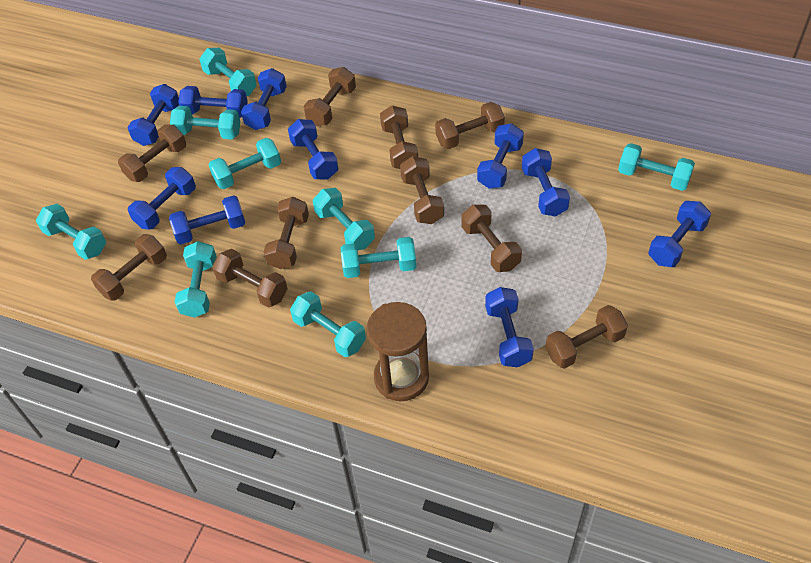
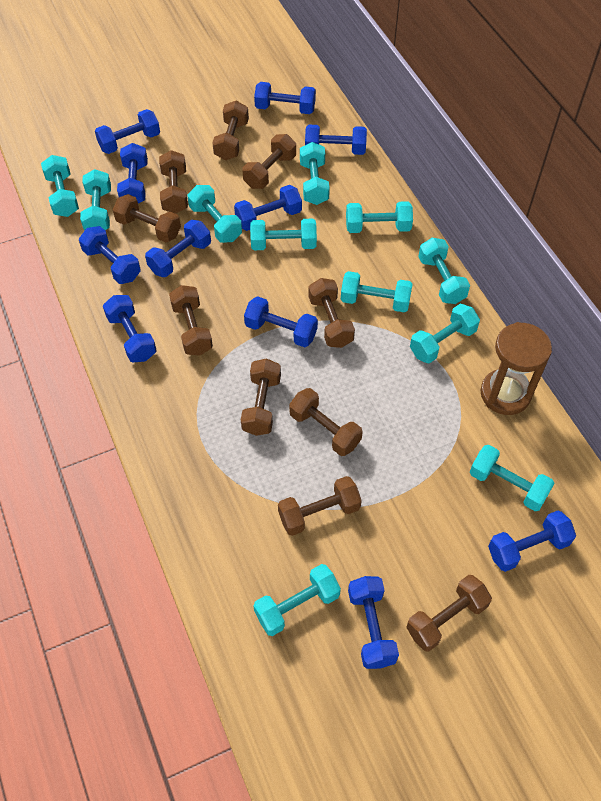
blue dumbbell: 10 -> 11
turquoise dumbbell: 9 -> 11

